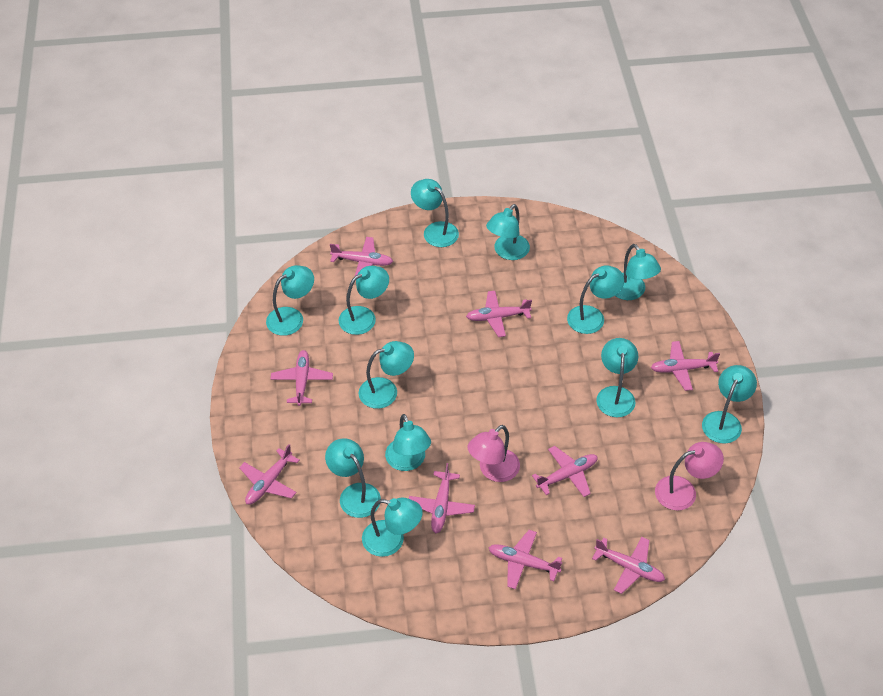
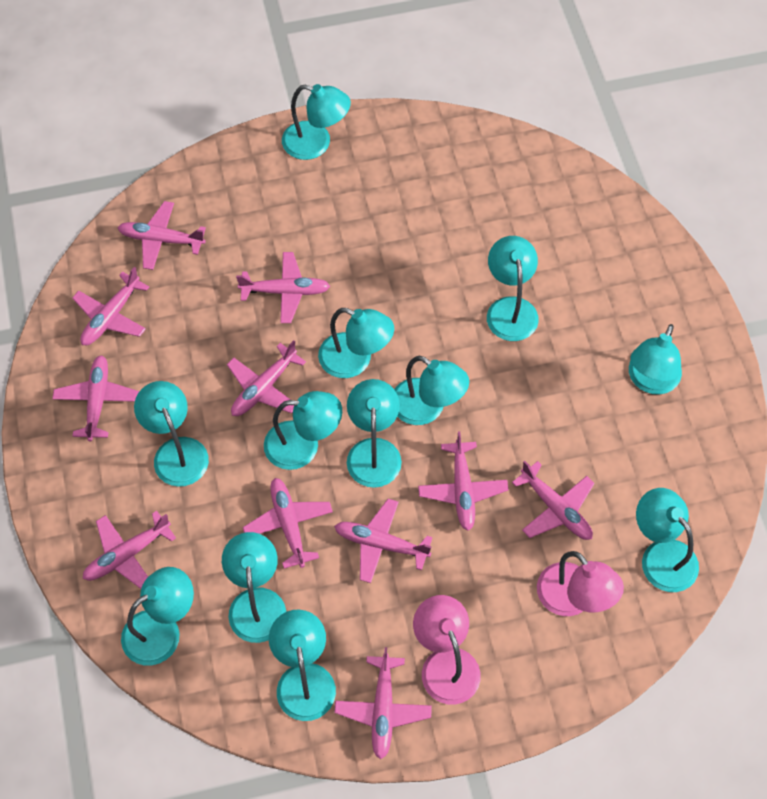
pink plane: 9 -> 11

